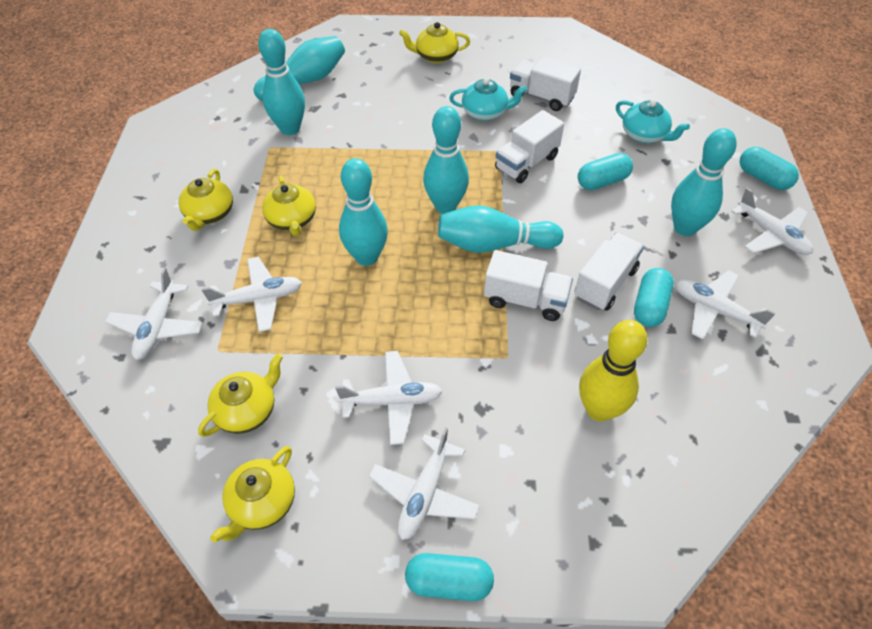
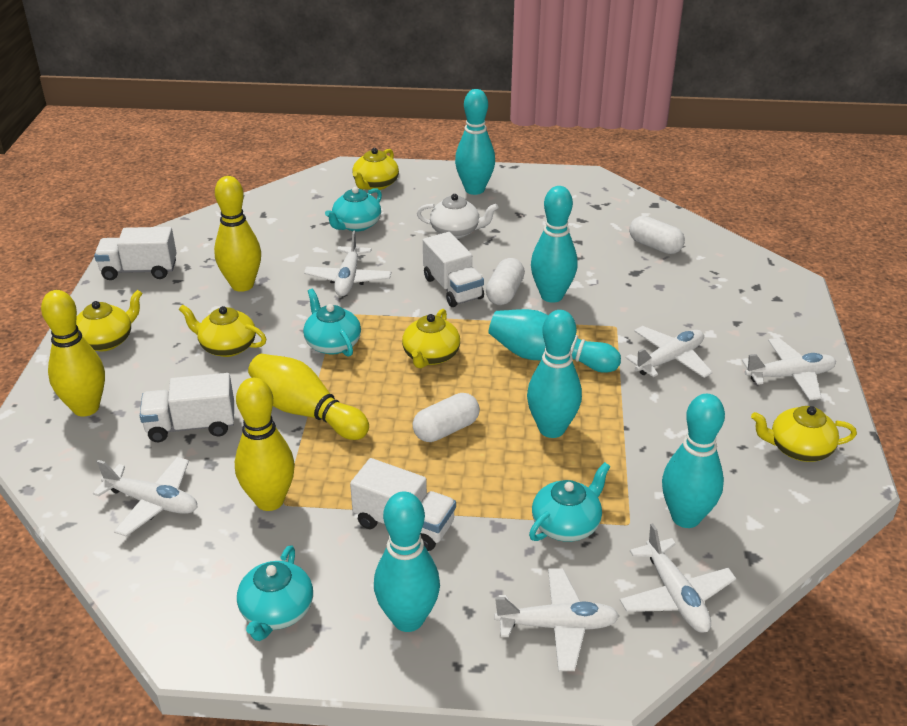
turquoise capsule: 4 -> 0
turquoise teapot: 2 -> 4
white capsule: 0 -> 3
white teapot: 0 -> 1
yellow bowling pin: 1 -> 4

